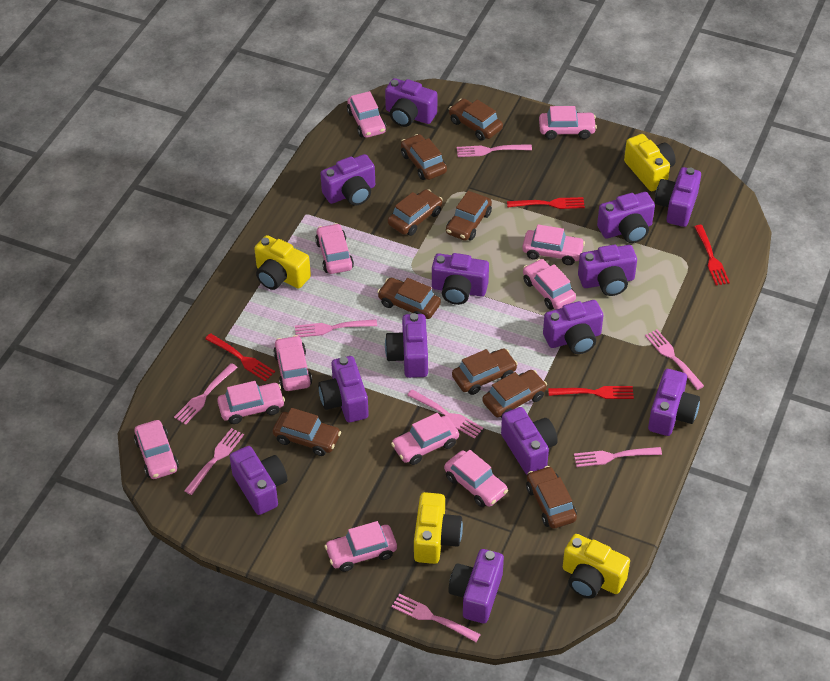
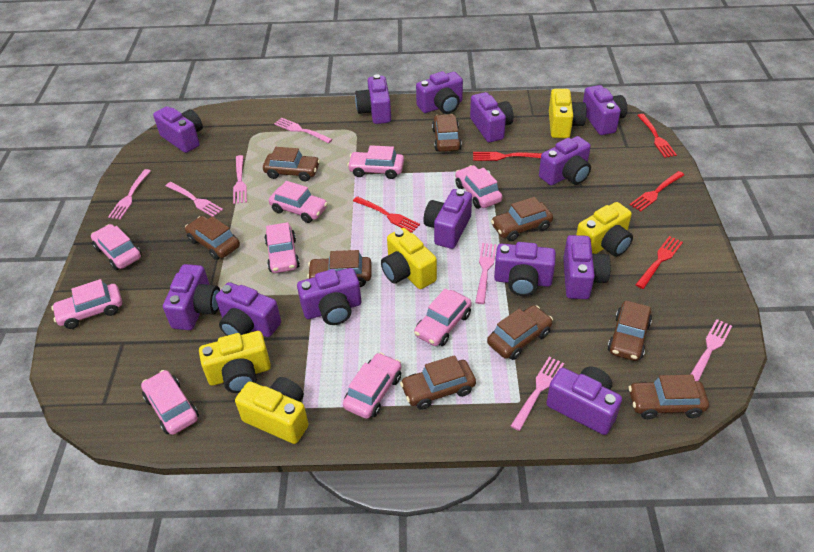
pink car: 11 -> 9
pink fork: 8 -> 7
red fork: 4 -> 5
yellow camera: 4 -> 5

